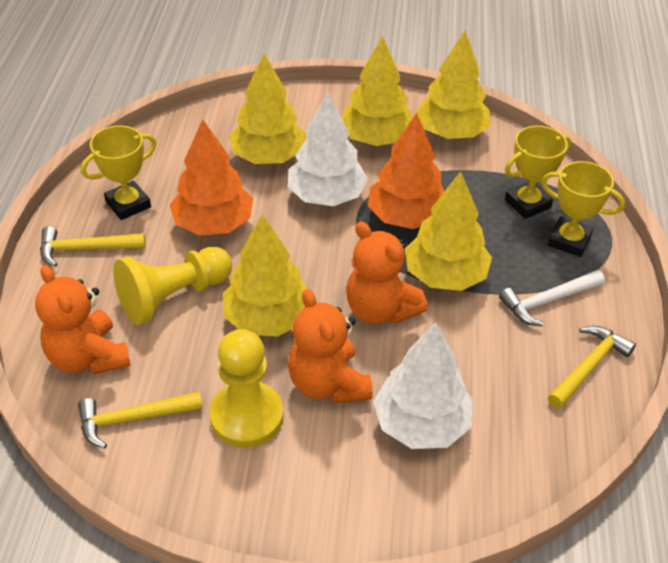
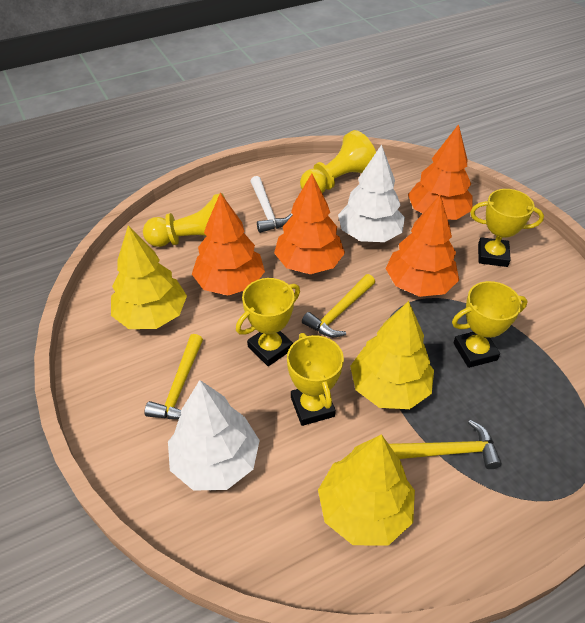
orange teddy bear: 3 -> 0
orange tree: 2 -> 4
yellow tree: 5 -> 3
yellow trophy: 3 -> 4

